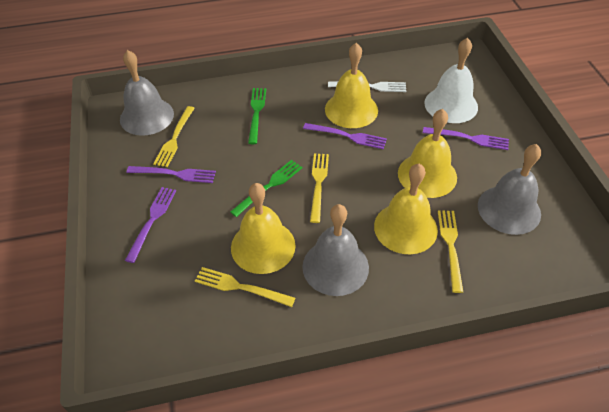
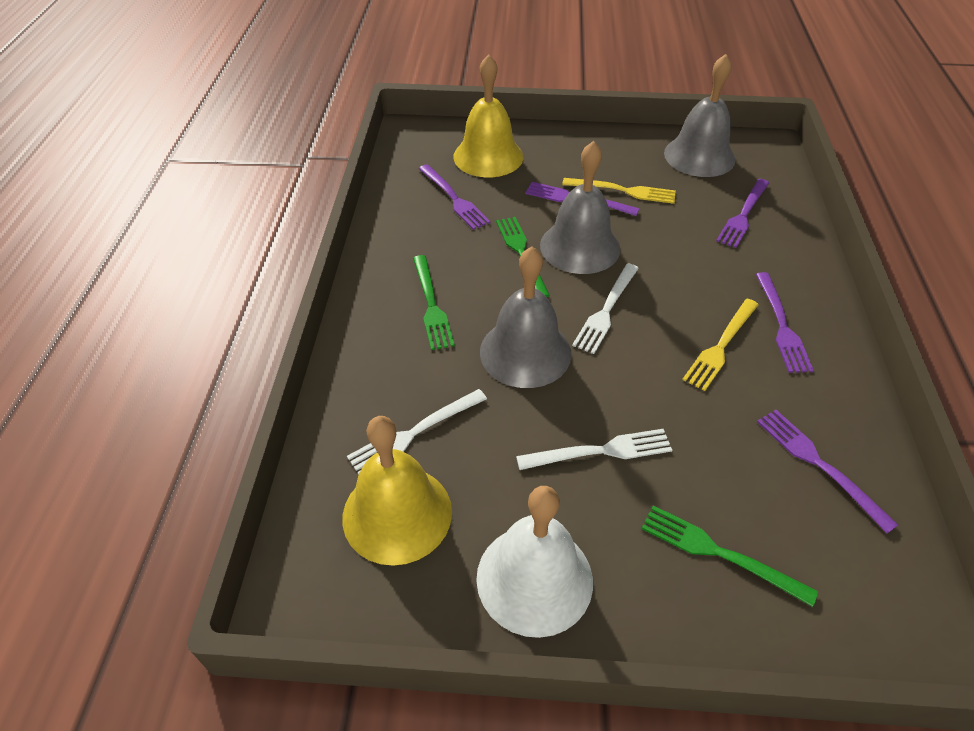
green fork: 2 -> 3
purple fork: 4 -> 5
white fork: 1 -> 3
yellow bell: 4 -> 2
yellow fork: 4 -> 2

